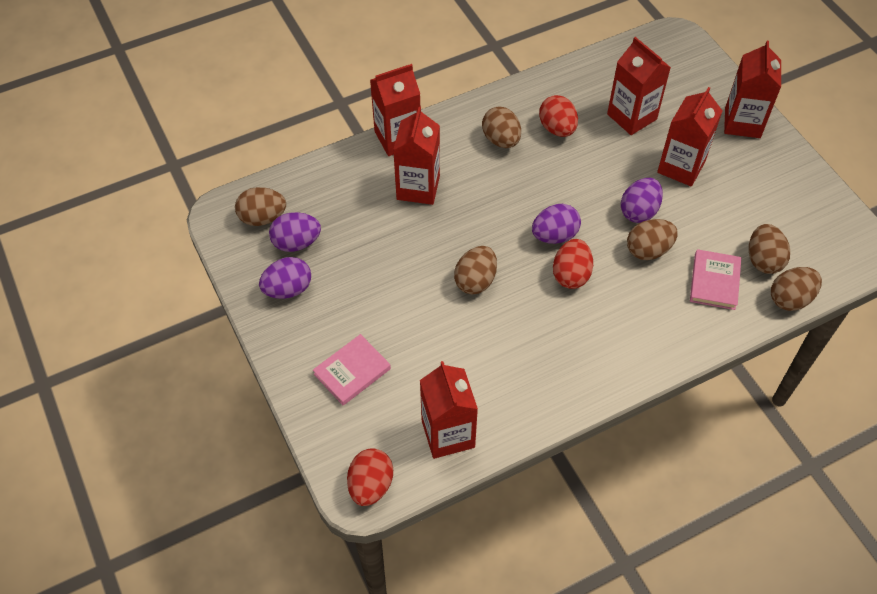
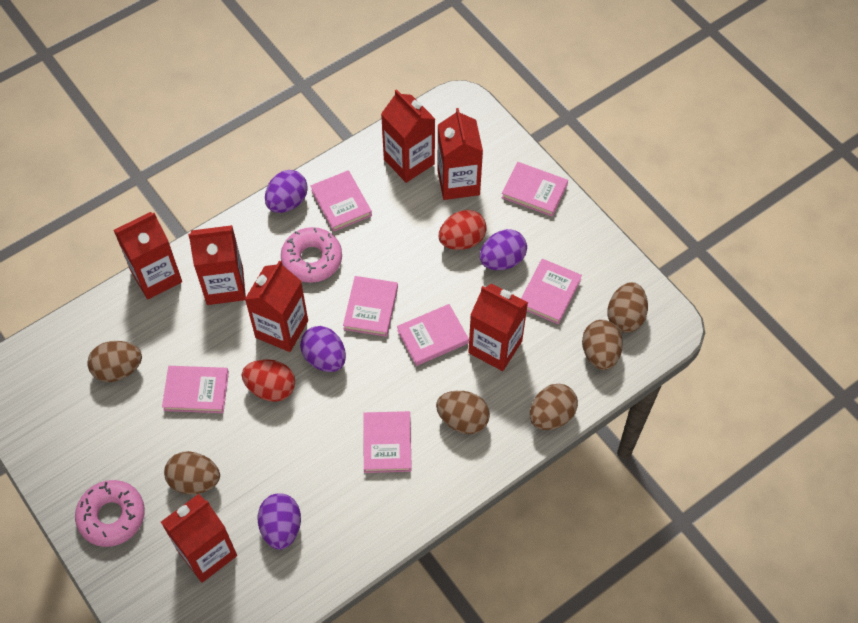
pink book: 2 -> 7
pink donut: 0 -> 2
red carton: 6 -> 7
red egg: 3 -> 2

